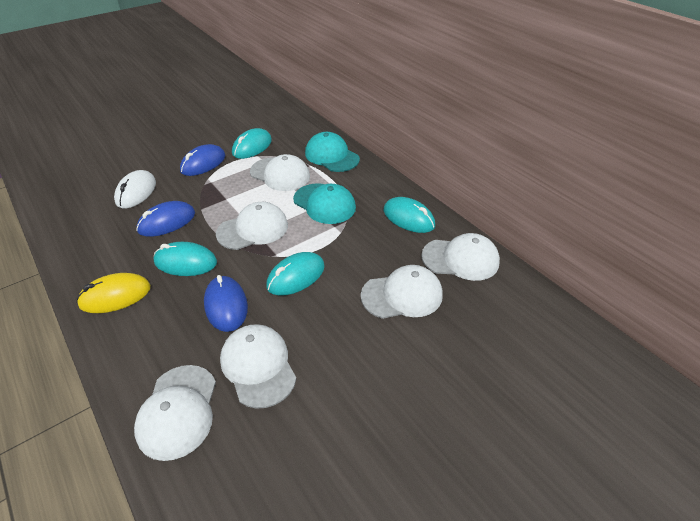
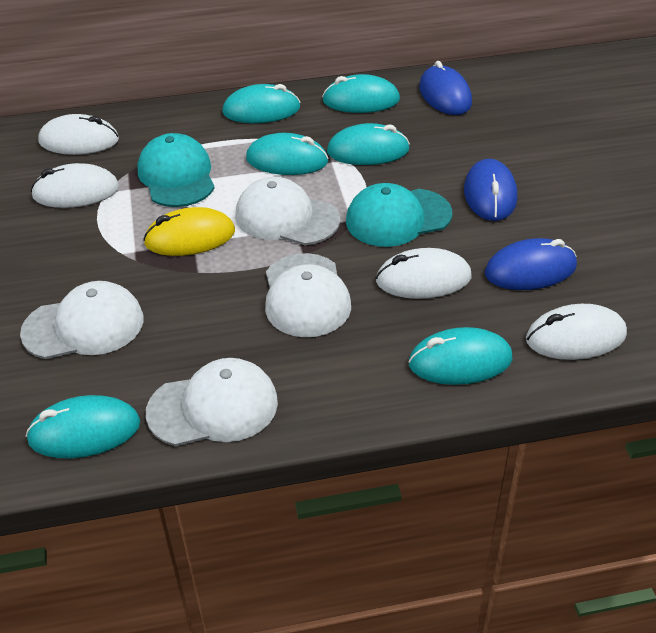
turquoise mouse: 4 -> 6
white cap: 6 -> 4
white mouse: 1 -> 4

